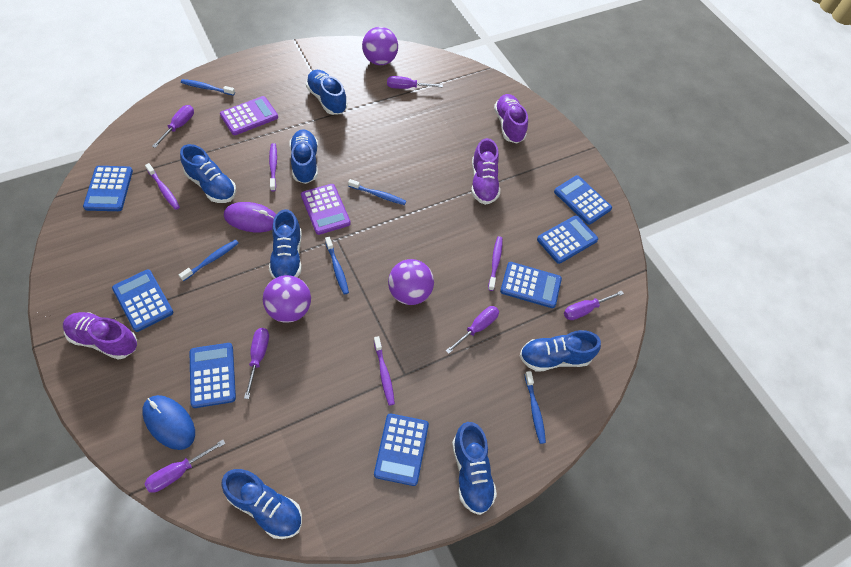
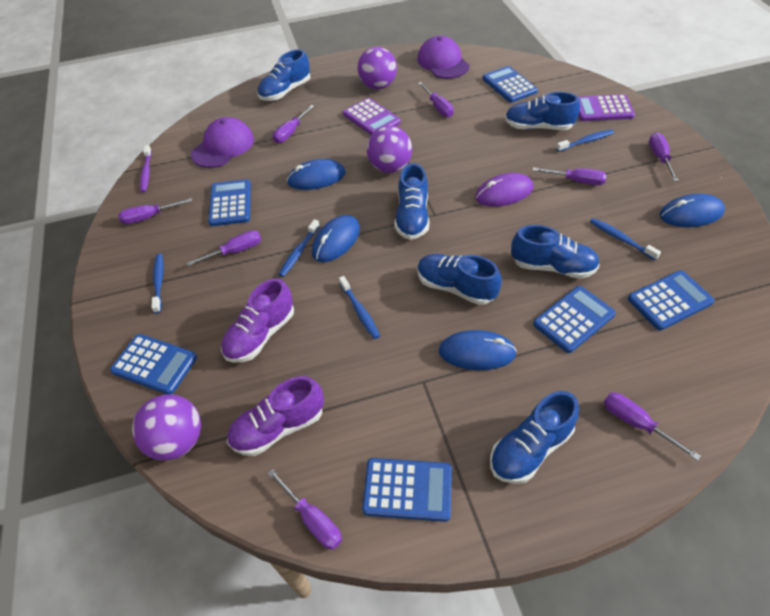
blue calculator: 7 -> 6
blue mouse: 1 -> 4
blue shoe: 7 -> 6
purple cap: 0 -> 2
purple screwdriver: 6 -> 8
purple shoe: 3 -> 2
purple toothbrush: 4 -> 1

